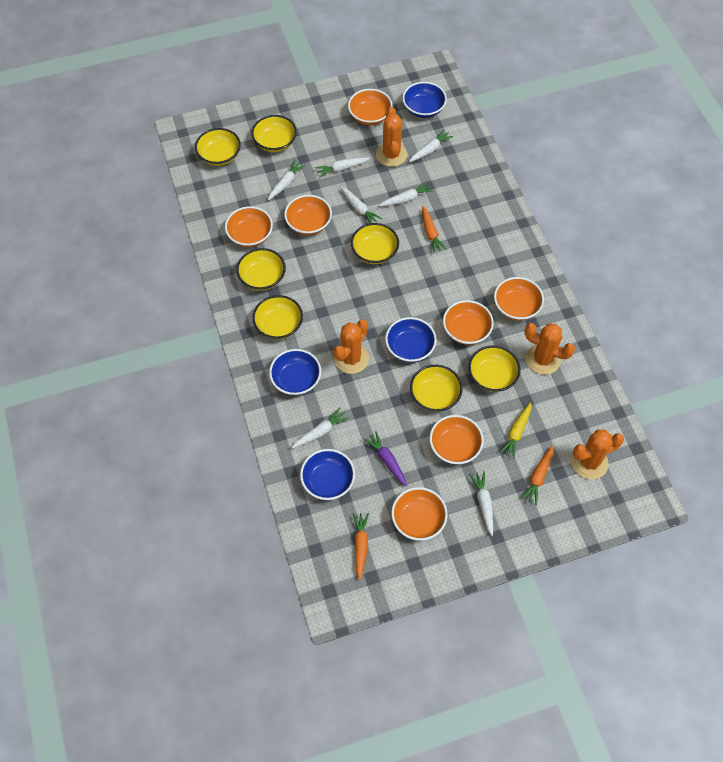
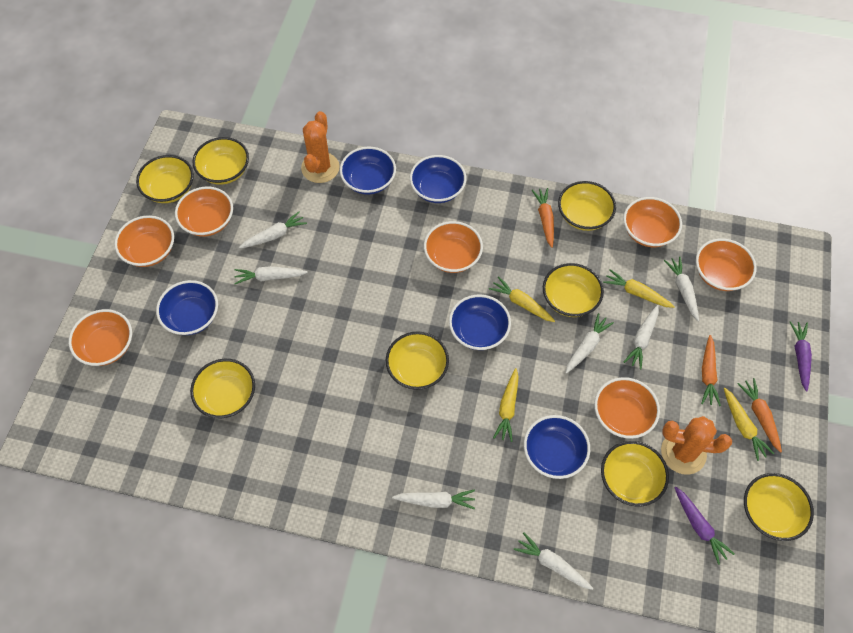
blue bowl: 4 -> 5
orange cactus: 4 -> 2
purple carrot: 1 -> 2
yellow bowl: 7 -> 8
yellow carrot: 1 -> 4

